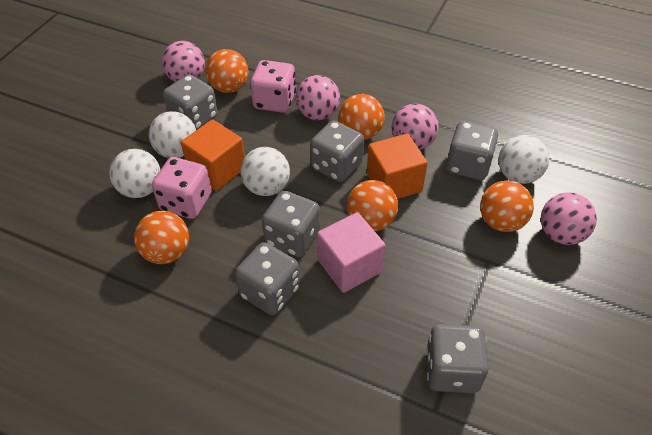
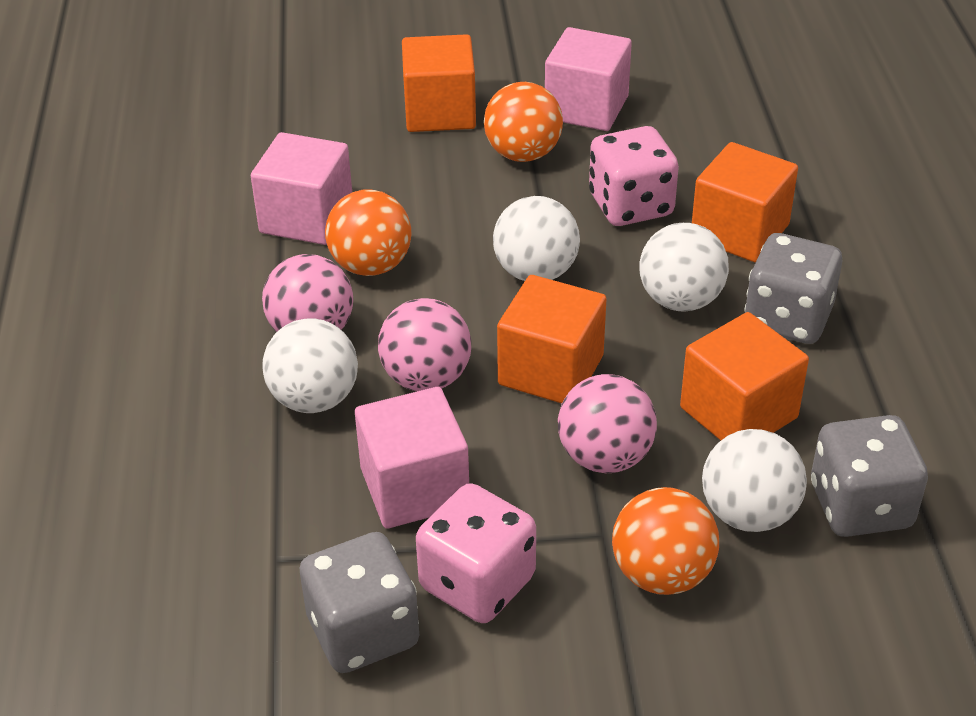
grey dice: 6 -> 3
orange ball: 5 -> 3
orange cube: 2 -> 4
pink ball: 4 -> 3
pink cube: 1 -> 3

